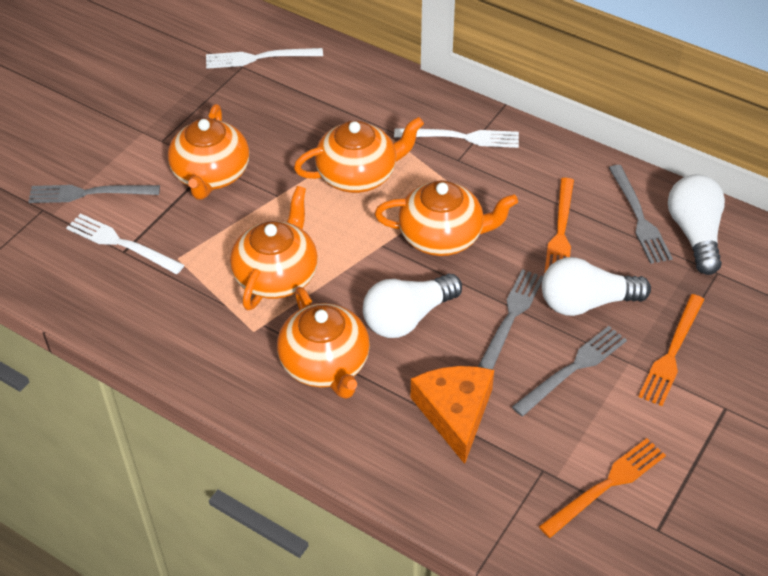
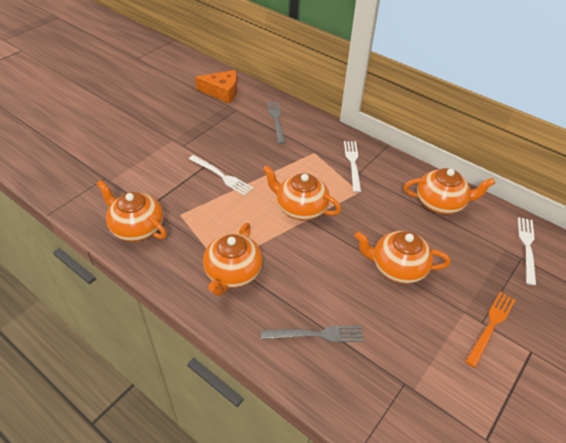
grey fork: 4 -> 2
orange fork: 3 -> 1
white light bulb: 3 -> 0

